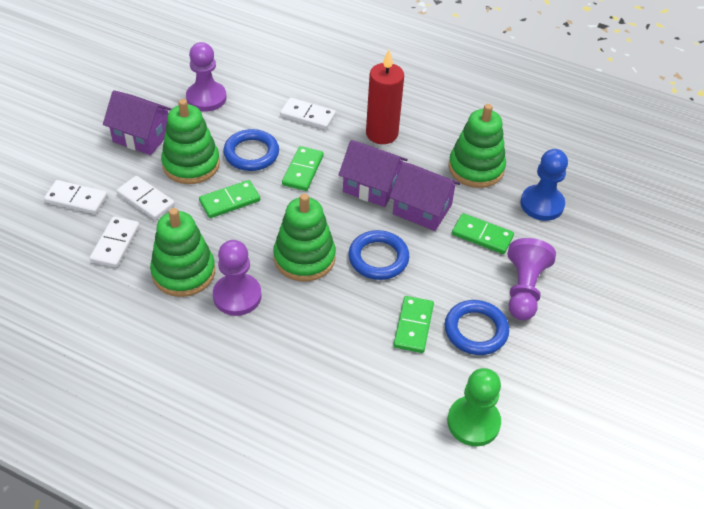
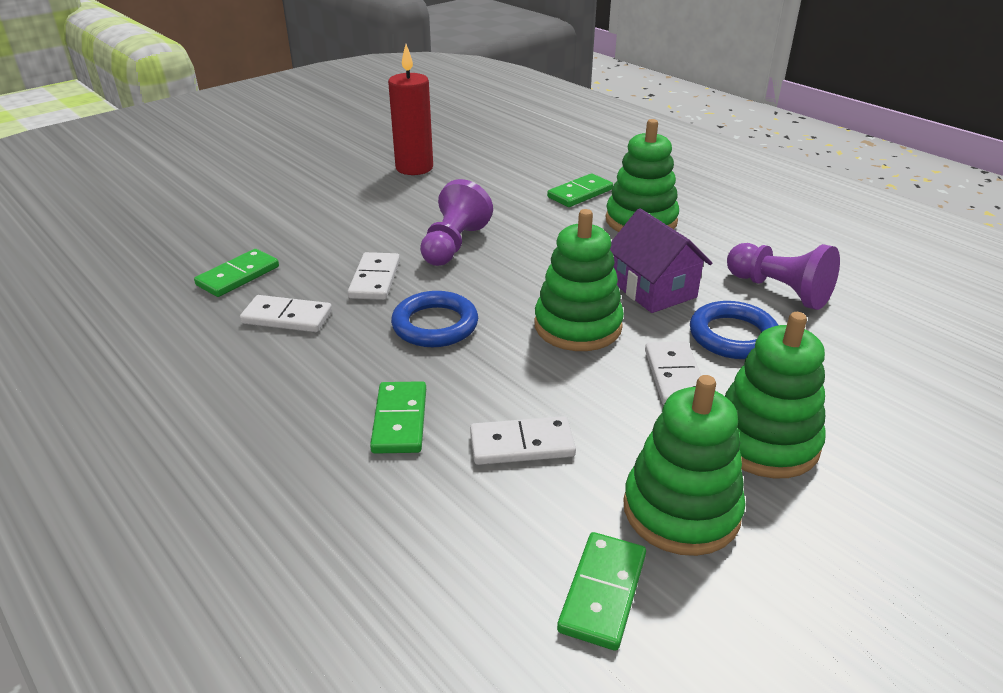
blue pawn: 1 -> 0
blue ring: 3 -> 2
green pawn: 1 -> 0
purple house: 3 -> 1
purple pawn: 3 -> 2

